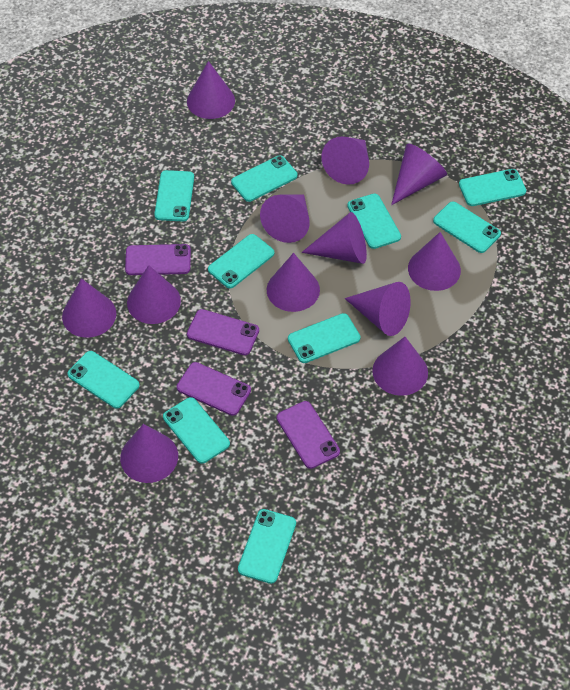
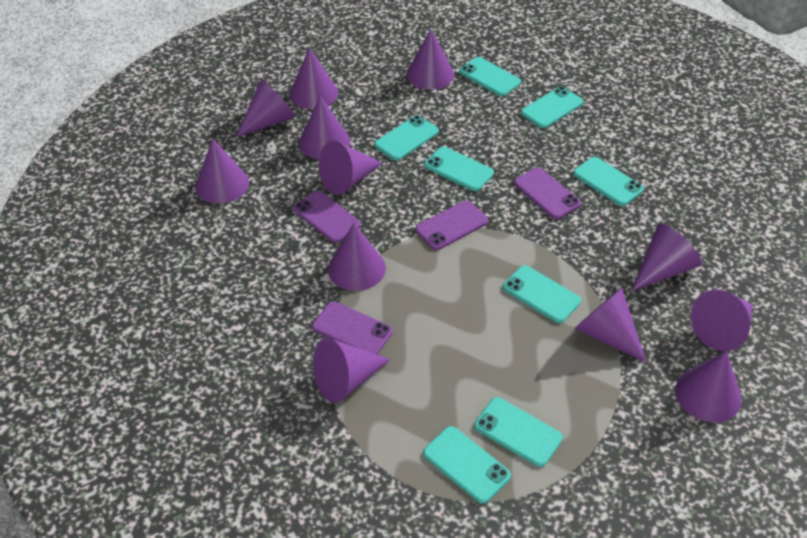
turquoise phone: 10 -> 8

